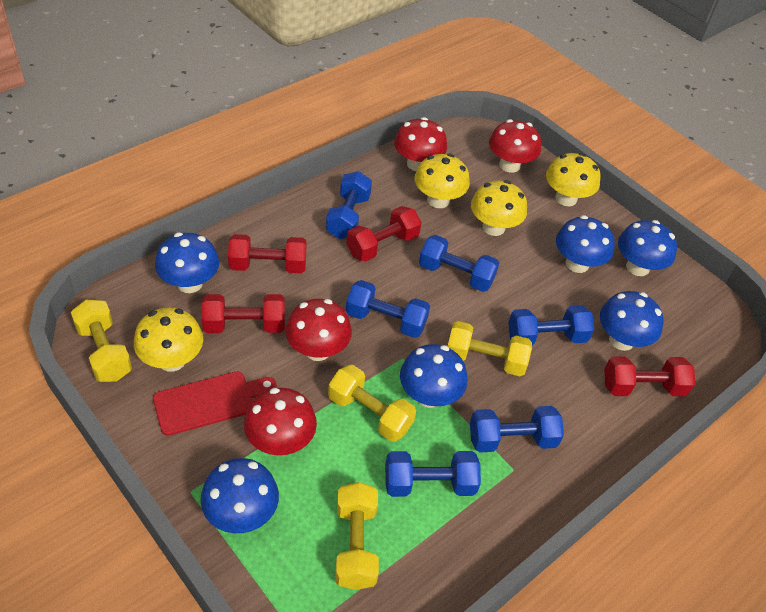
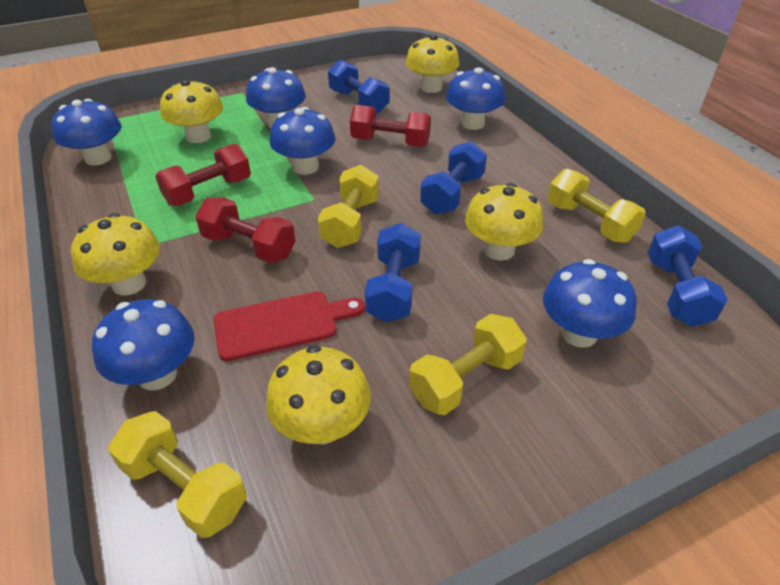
blue dumbbell: 6 -> 4
red dumbbell: 4 -> 3
red mushroom: 4 -> 0
yellow mushroom: 4 -> 5

